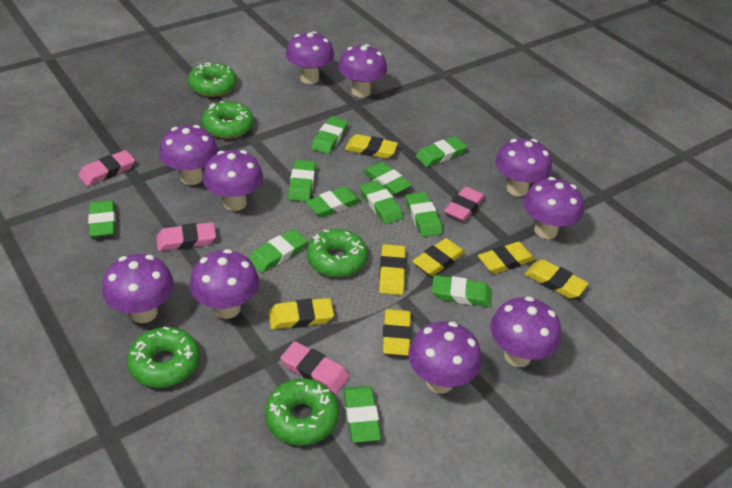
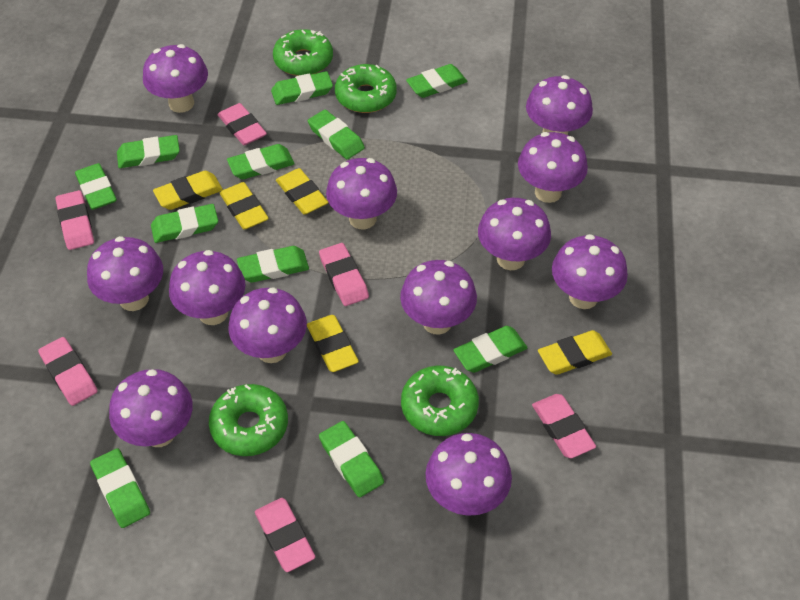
green donut: 5 -> 4
pink eraser: 4 -> 6
purple mushroom: 10 -> 12
yellow eraser: 7 -> 5

